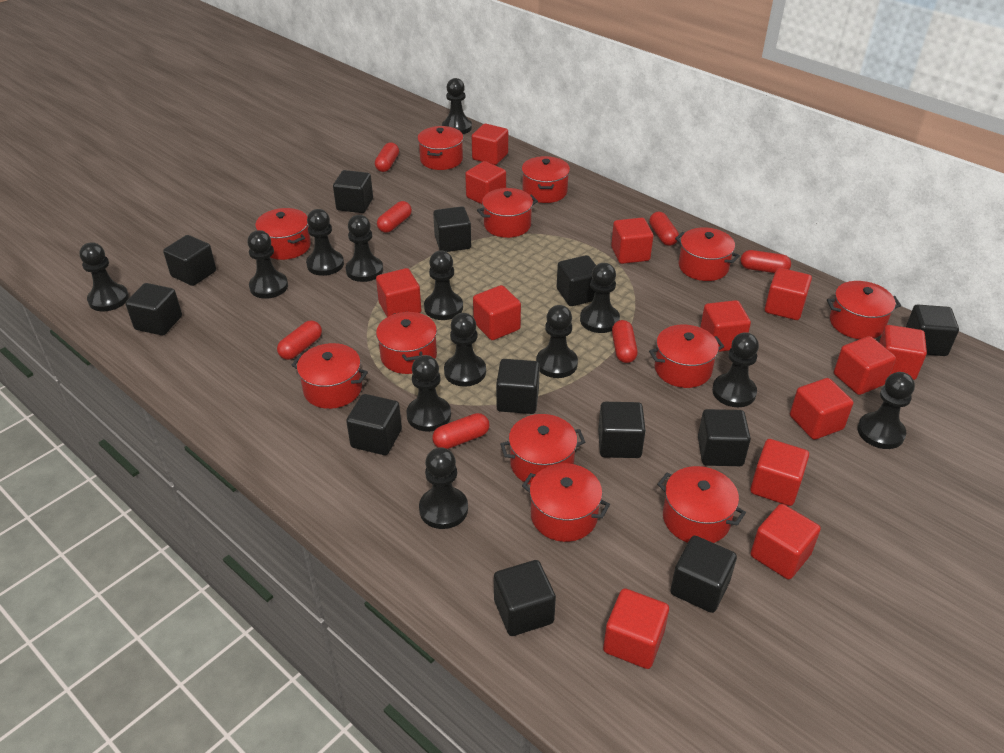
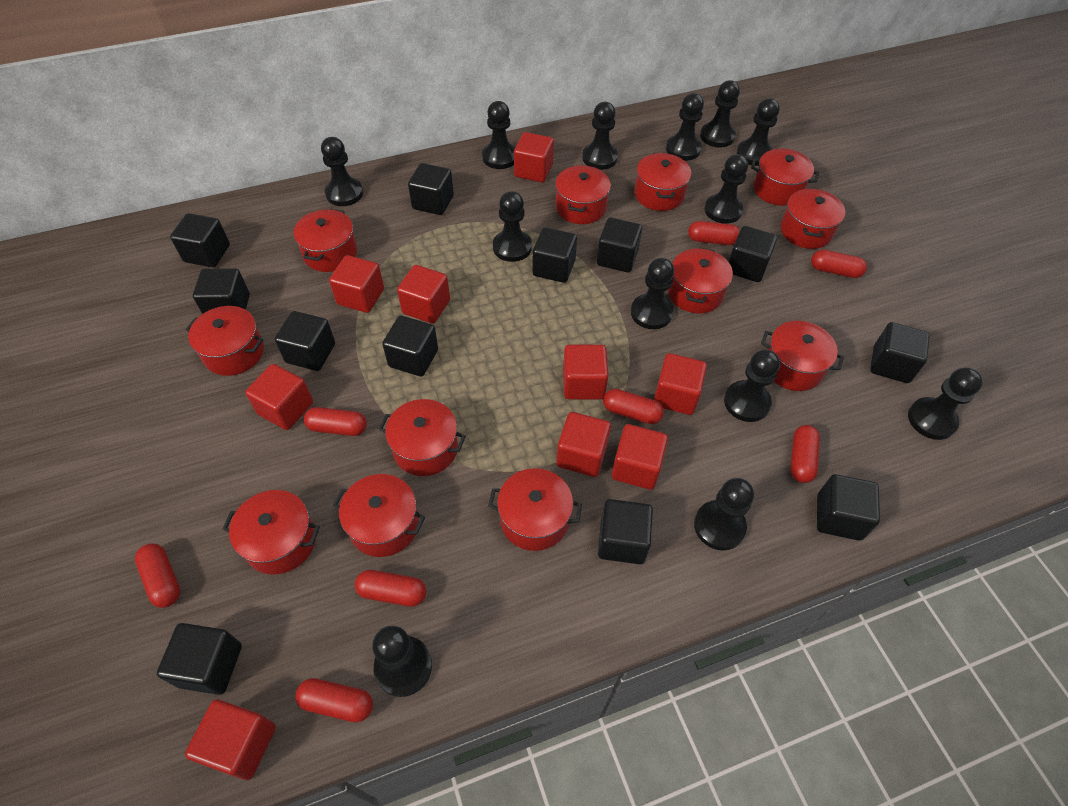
red capsule: 7 -> 8
red cube: 13 -> 9

